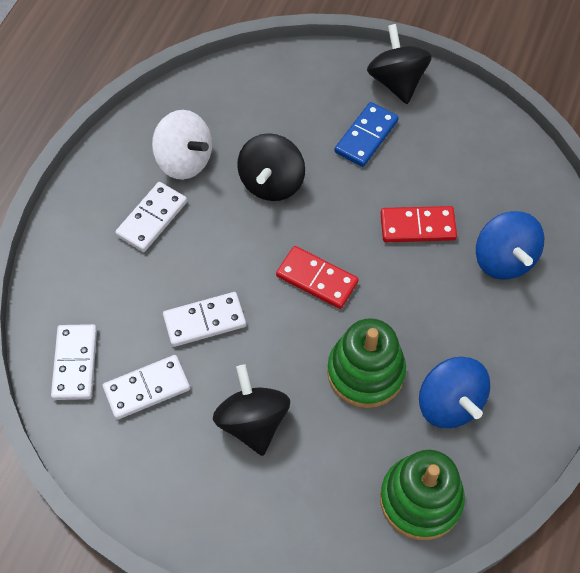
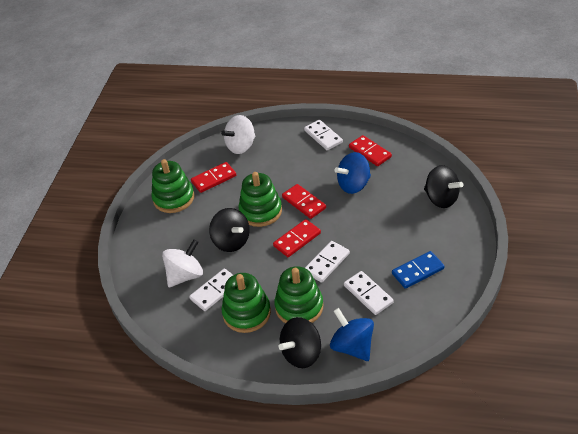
green stacking toy: 2 -> 4
red domino: 2 -> 4
white spinning top: 1 -> 2

